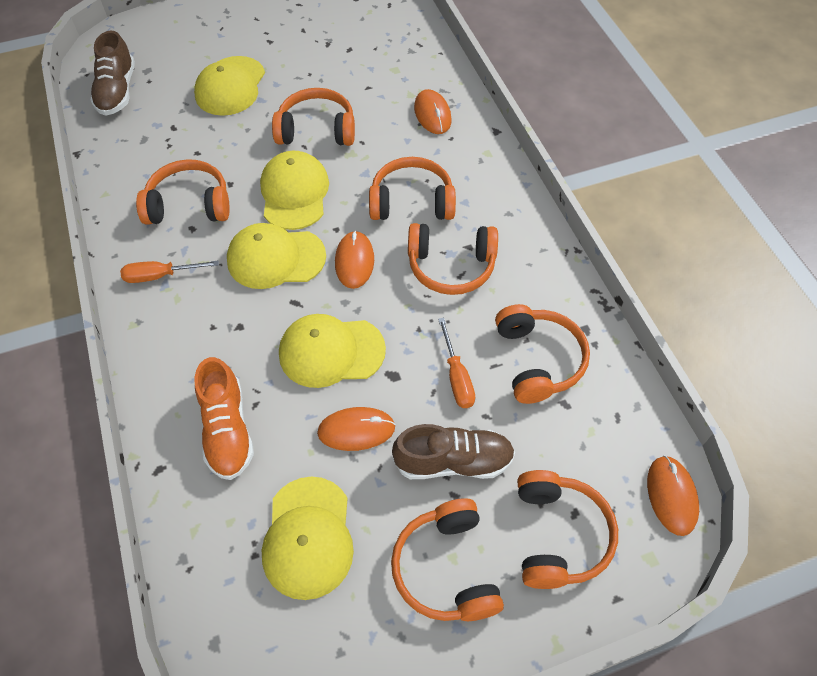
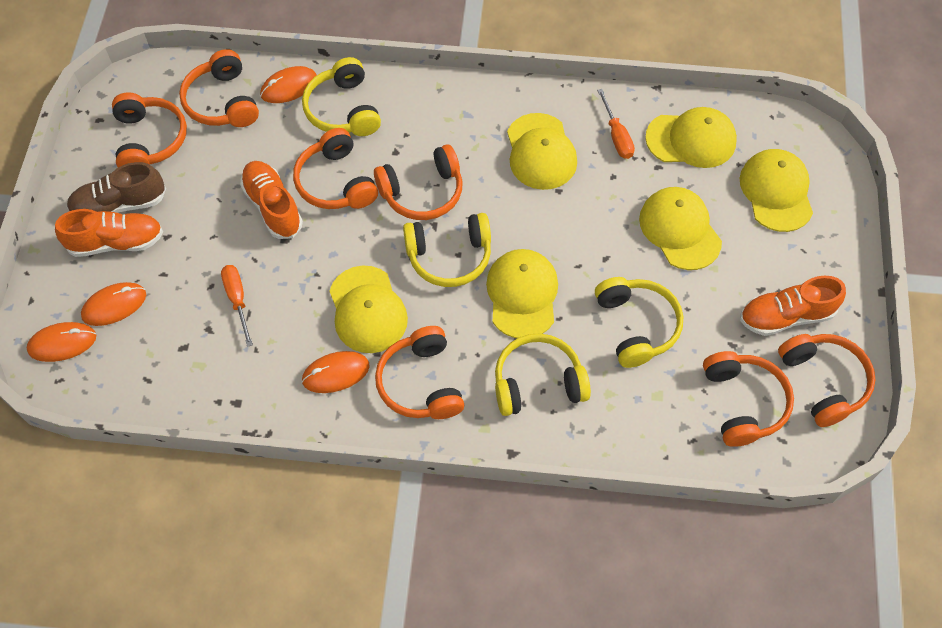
brown shoe: 2 -> 1
orange shoe: 1 -> 3
yellow cap: 5 -> 6
yellow headphones: 0 -> 4

